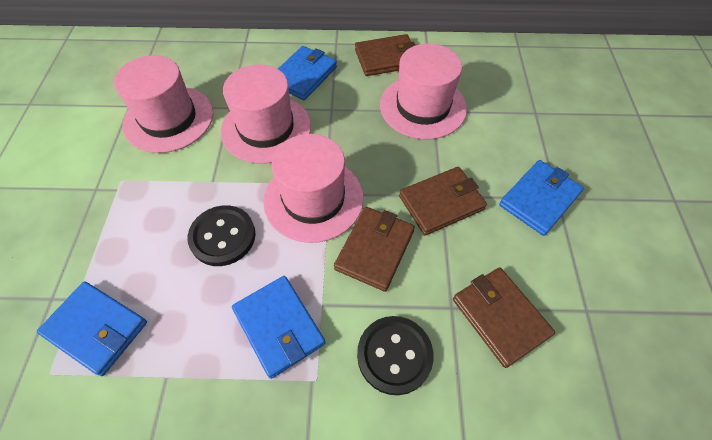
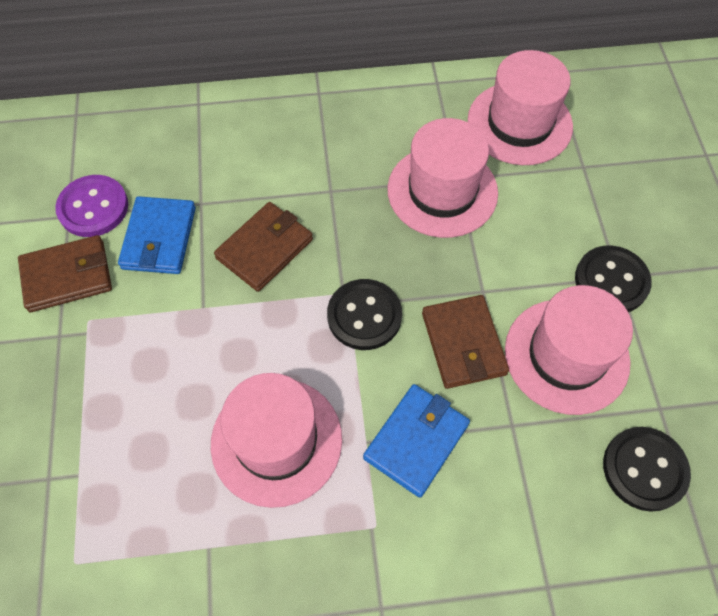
black button: 2 -> 3
blue wallet: 4 -> 2
brown wallet: 4 -> 3
purple button: 0 -> 1

